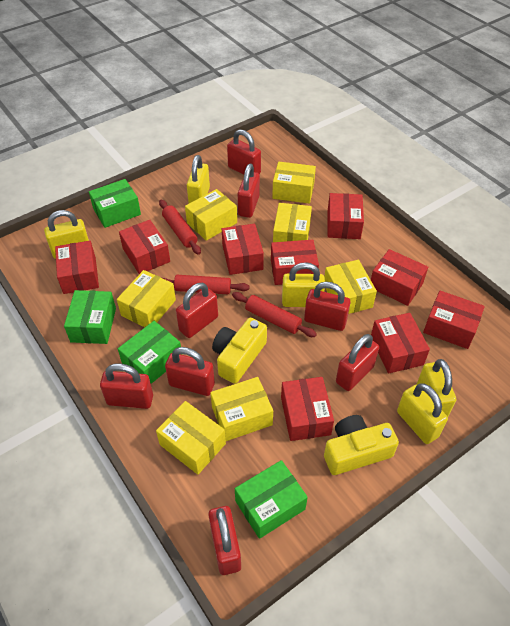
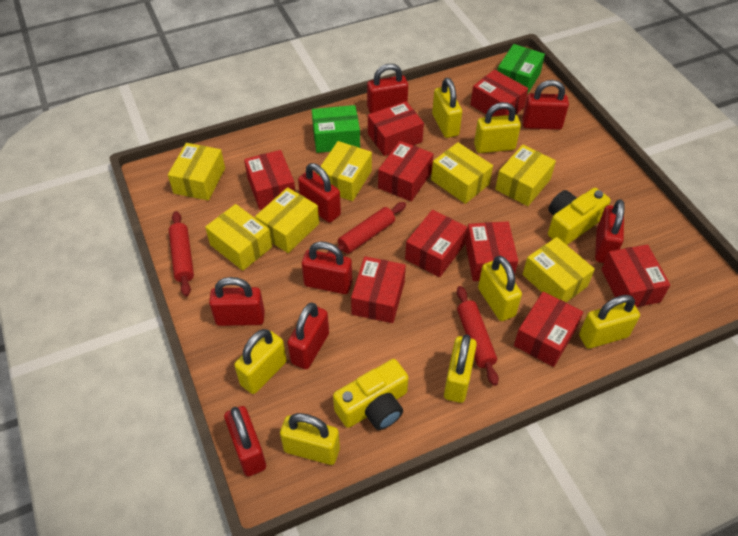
green box: 4 -> 2
yellow padlock: 5 -> 7

